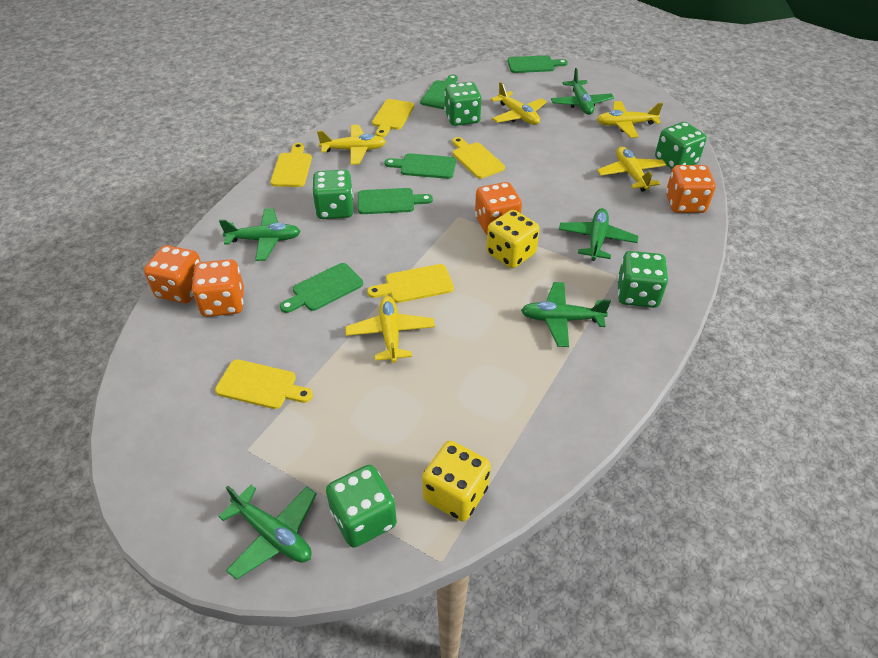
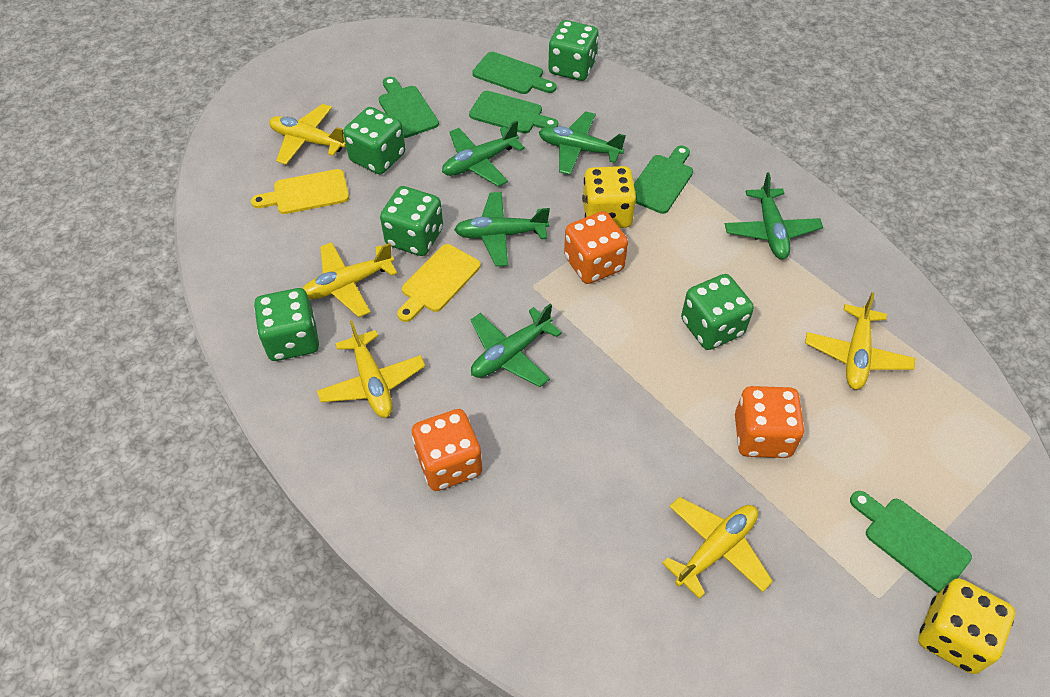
orange dice: 4 -> 3
yellow cutting board: 5 -> 2

